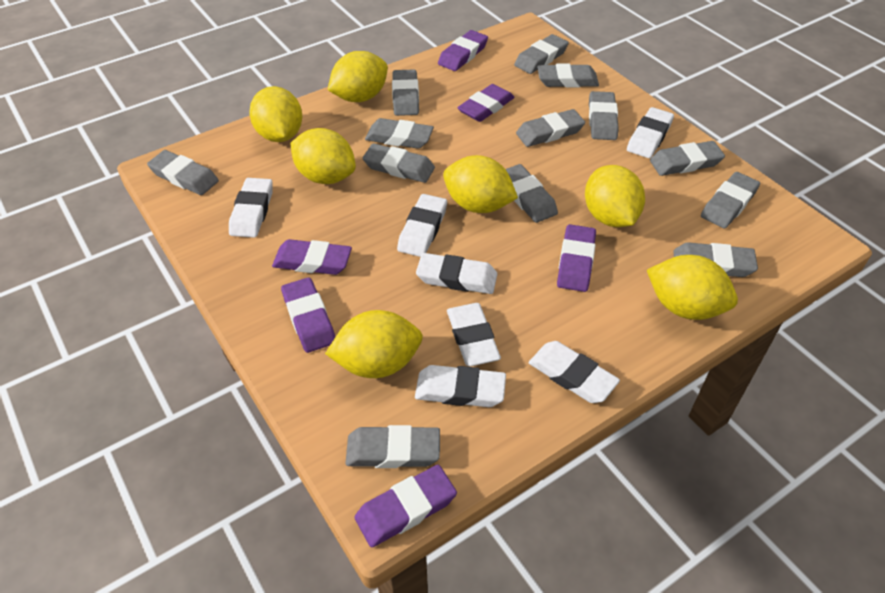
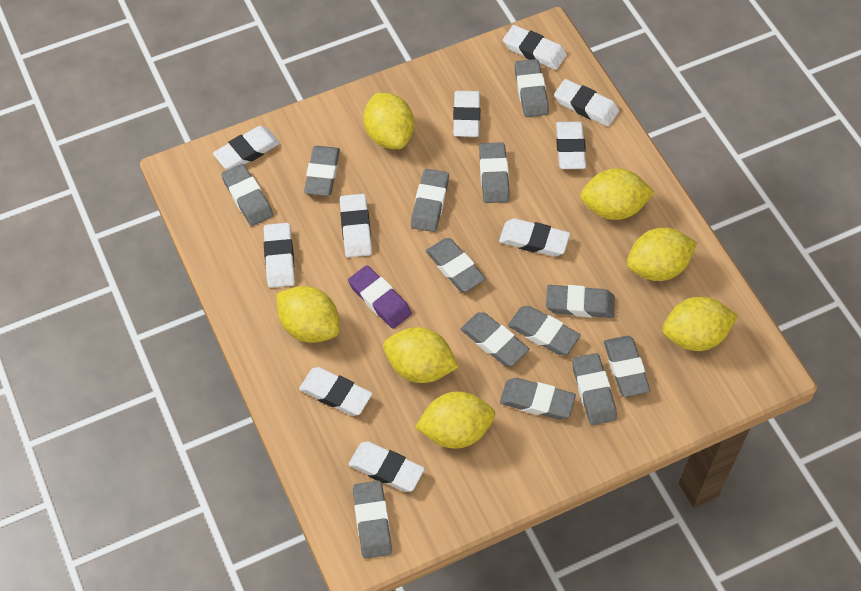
purple eraser: 6 -> 1
white eraser: 7 -> 10

